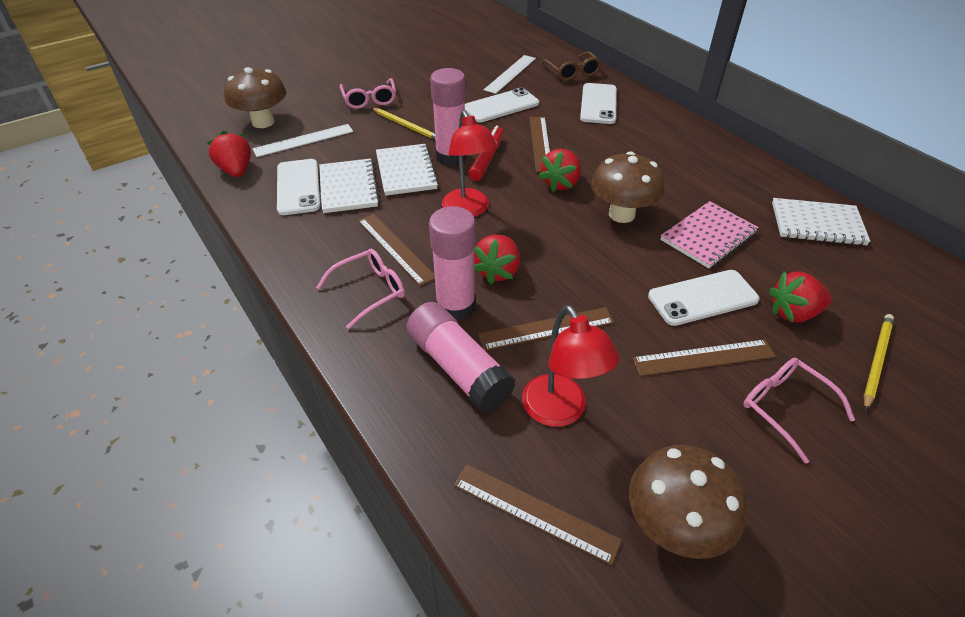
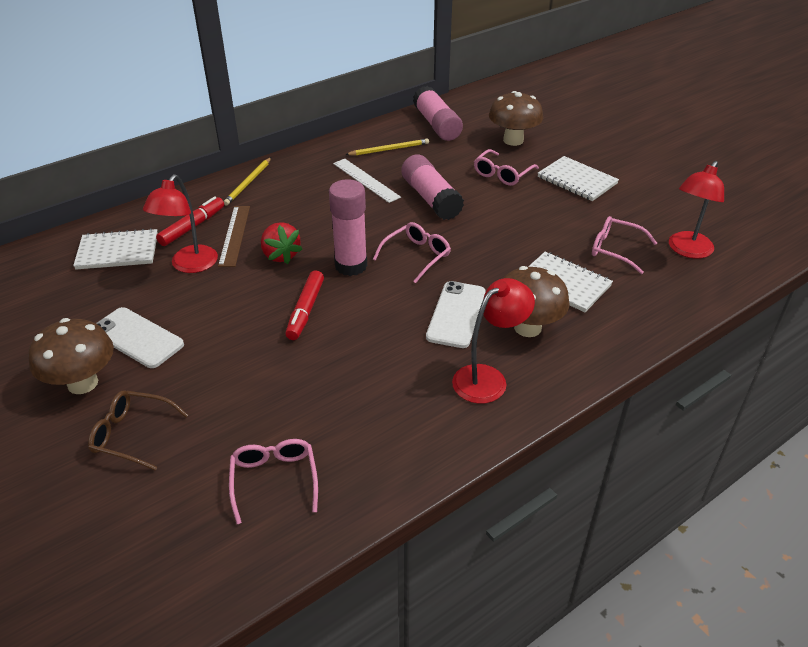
brown ruler: 5 -> 1
pink glasses: 3 -> 4
pink notebook: 1 -> 0
red lamp: 2 -> 3
red marker: 1 -> 2
red strawberry: 4 -> 1
white phone: 4 -> 2
white ruler: 2 -> 1

